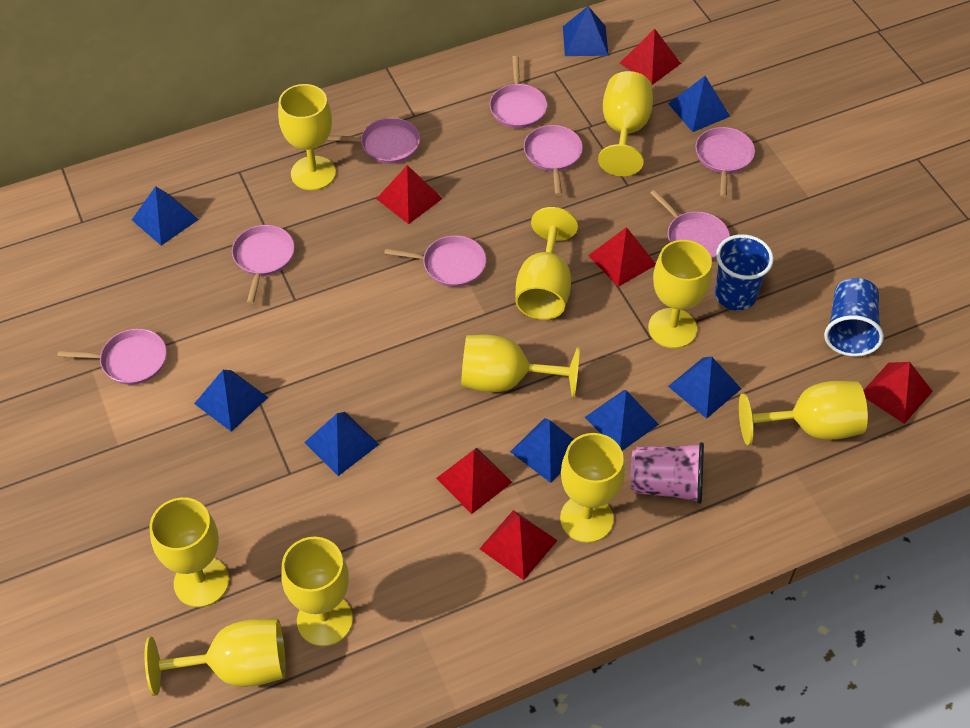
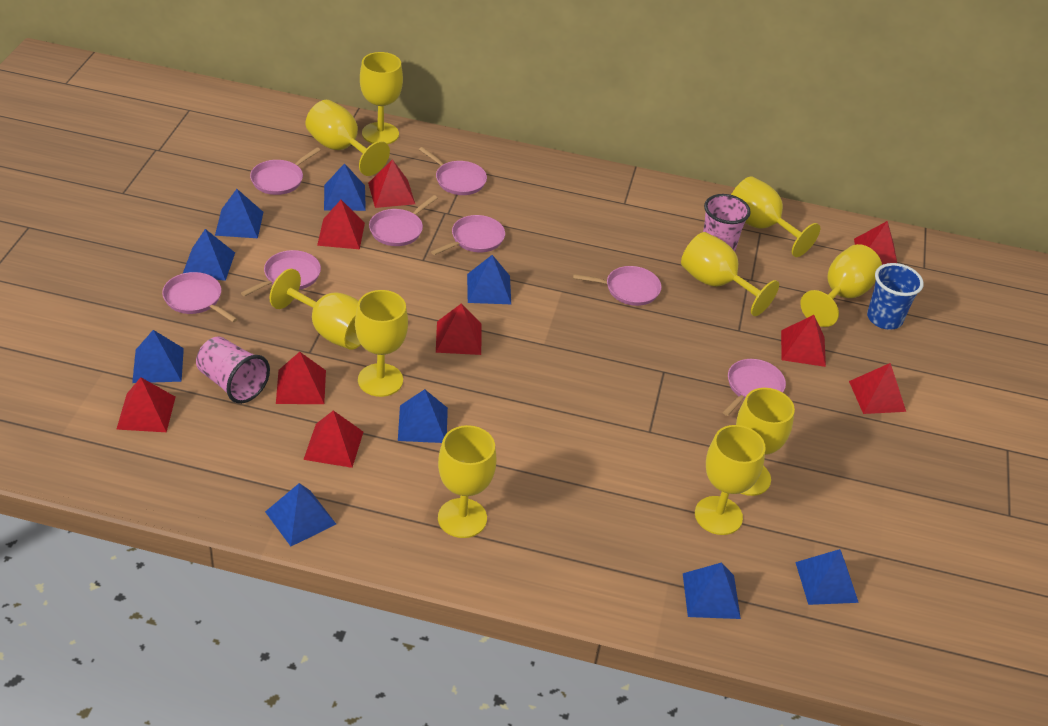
blue cup: 2 -> 1
blue pyramid: 8 -> 9
pink cup: 1 -> 2
red pyramid: 6 -> 9

